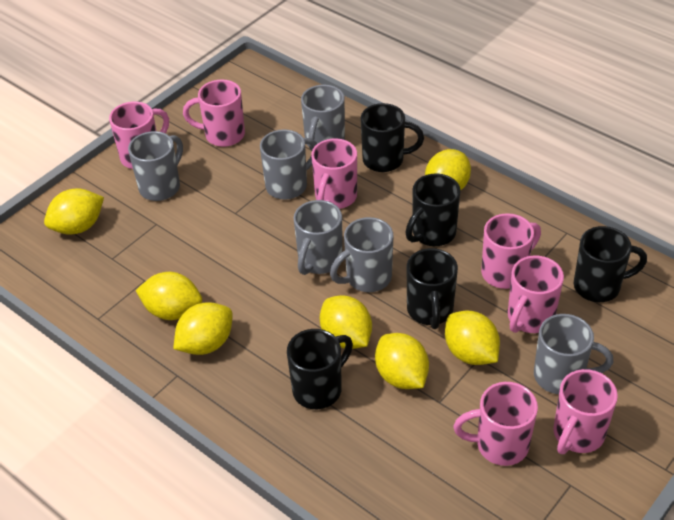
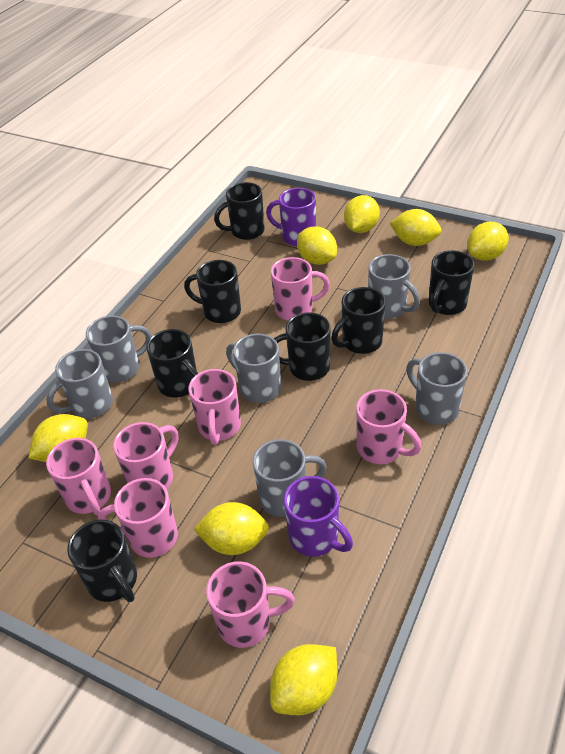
black mug: 5 -> 7
purple mug: 0 -> 2

